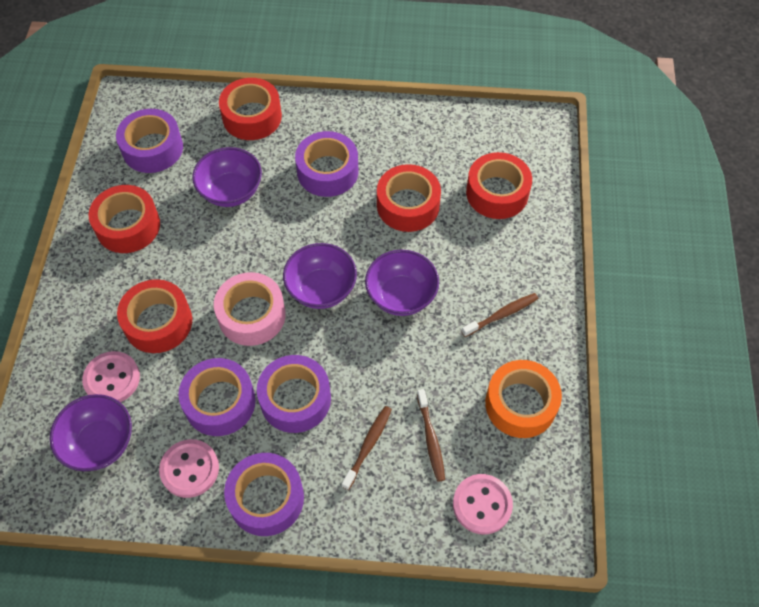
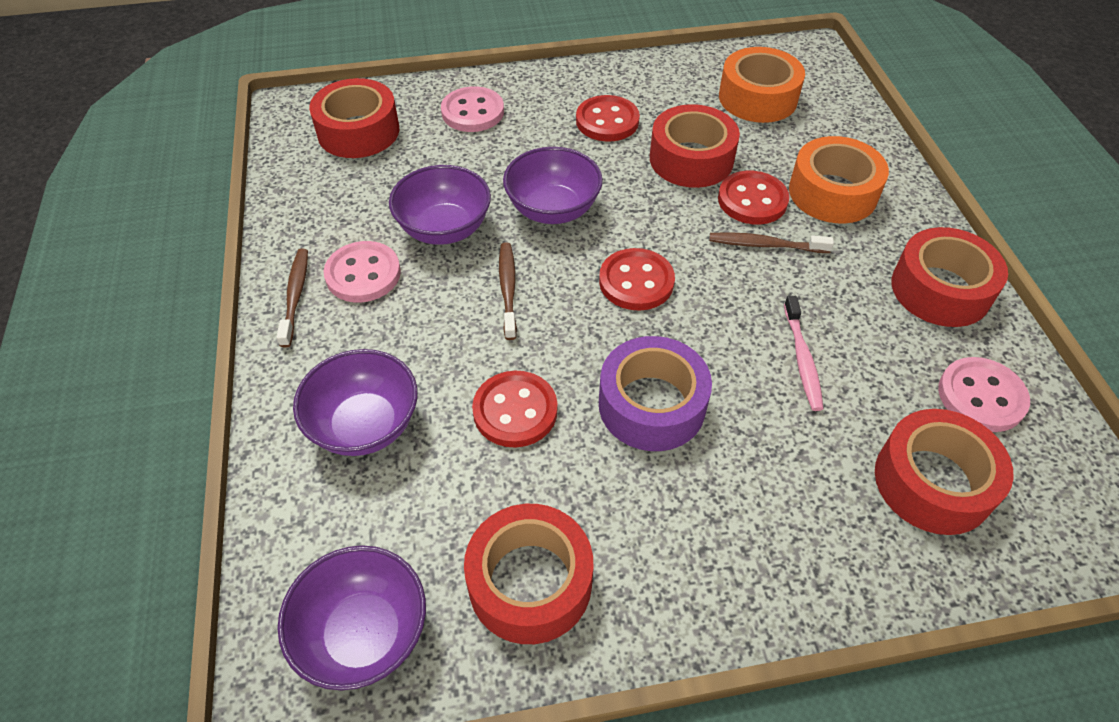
orange tape: 1 -> 2
pink tape: 1 -> 0
pink toothbrush: 0 -> 1
purple tape: 5 -> 1
red button: 0 -> 4

